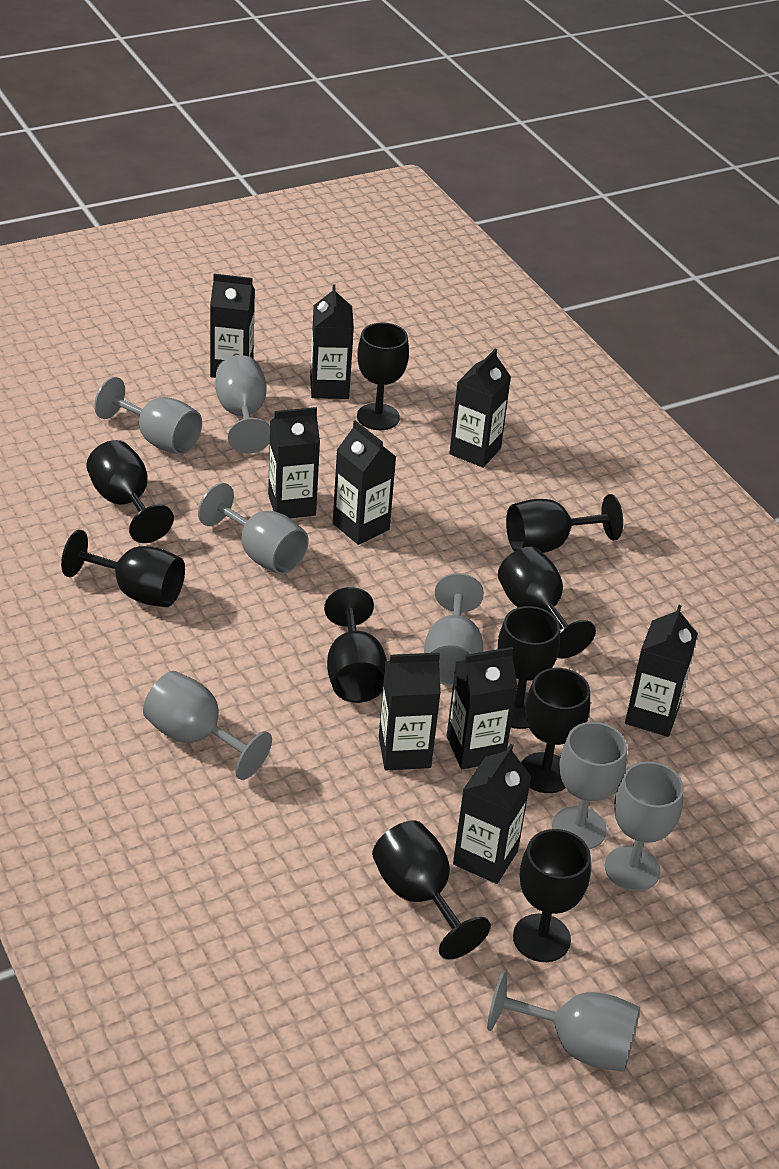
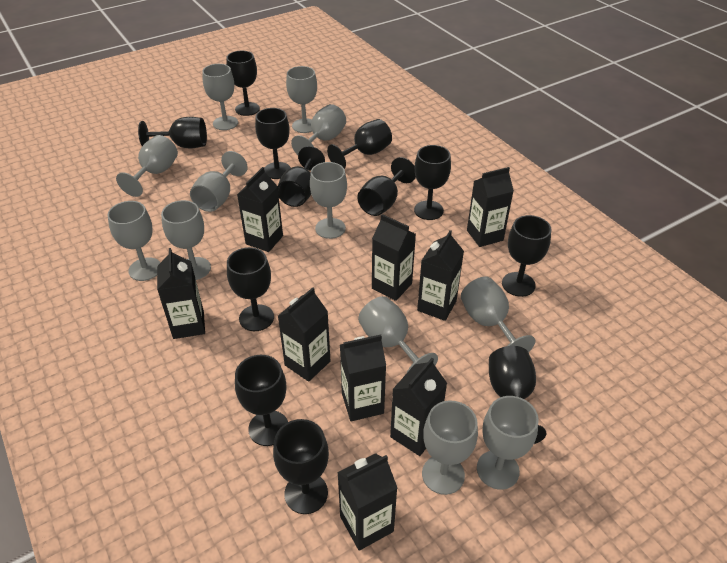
black goblet: 10 -> 12
grey goblet: 8 -> 12

